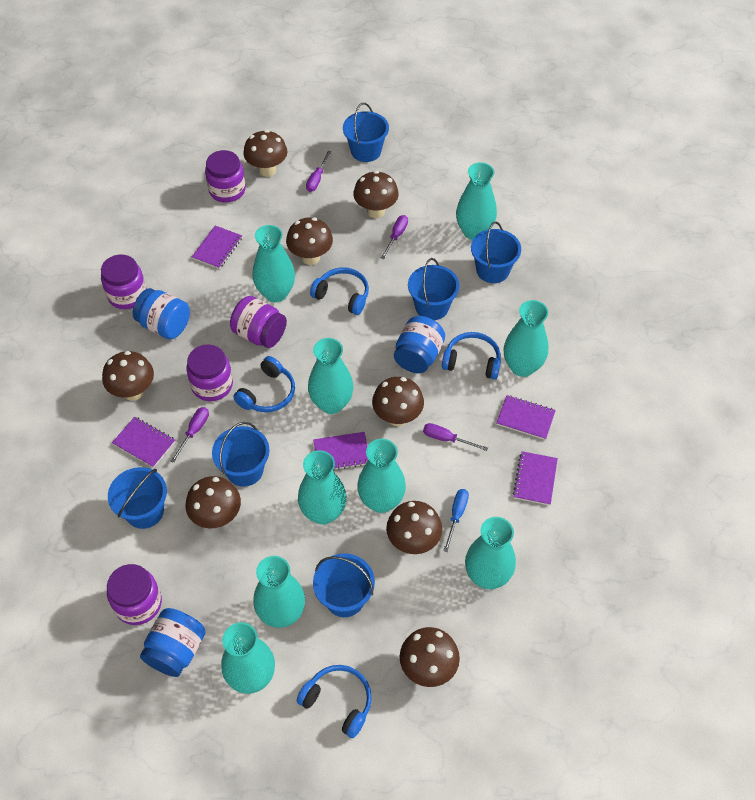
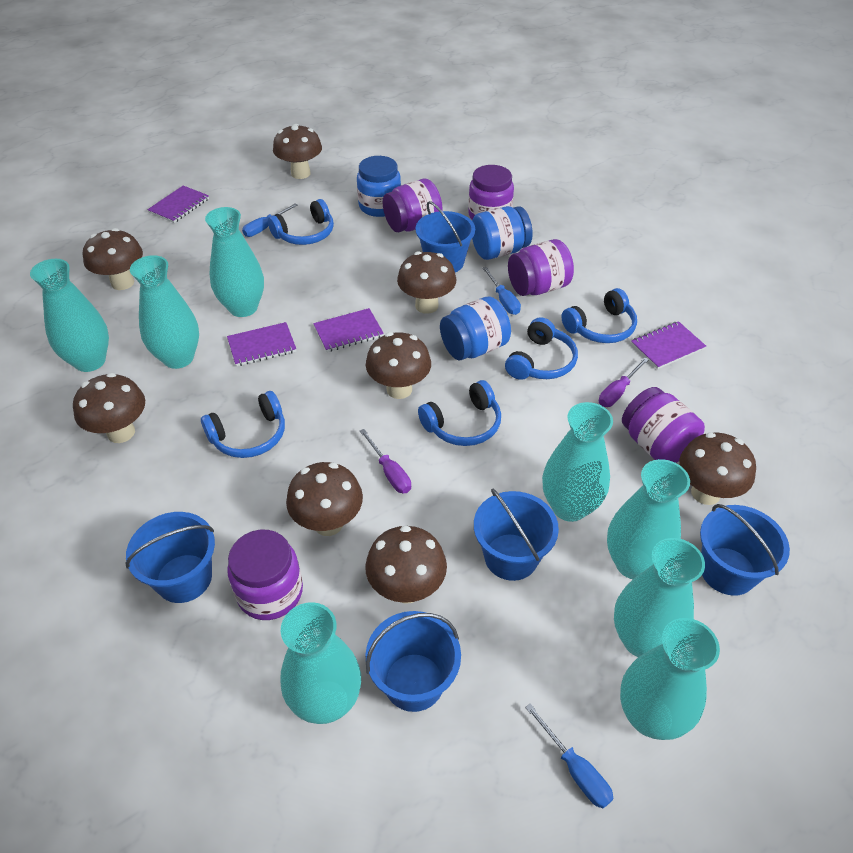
blue bucket: 6 -> 5
blue headphones: 4 -> 5
blue screwdriver: 1 -> 3
purple notebook: 5 -> 4
purple screwdriver: 4 -> 2
turquoise vase: 9 -> 8

